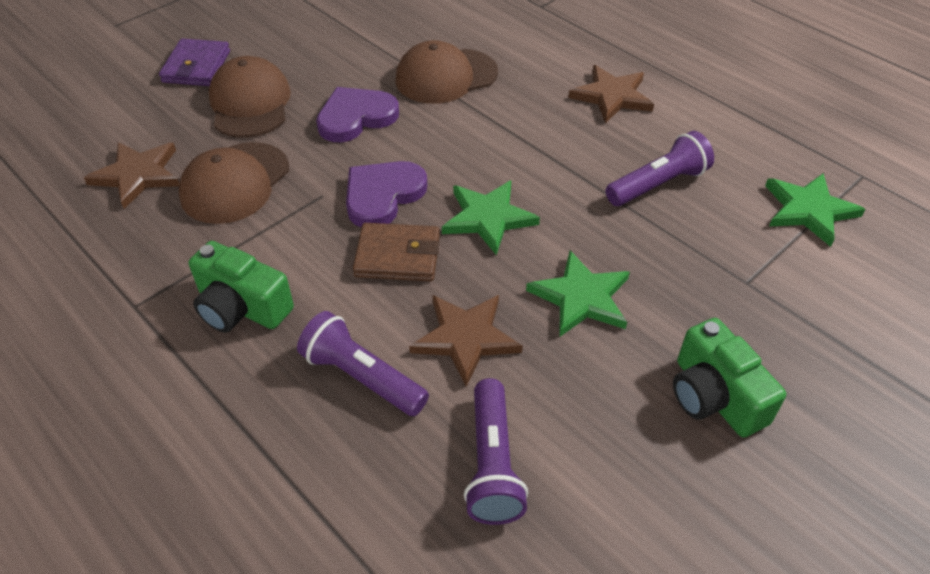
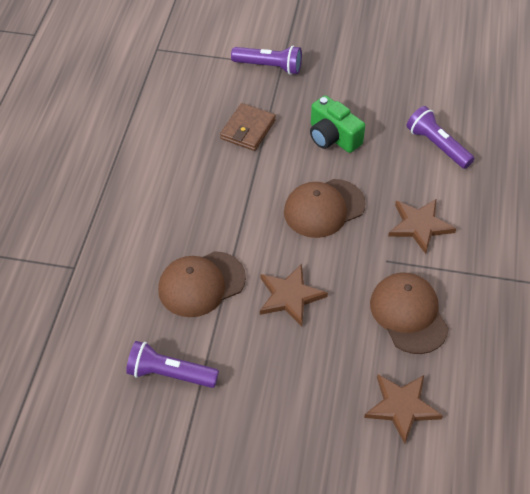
green camera: 2 -> 1
green star: 3 -> 0
purple heart: 2 -> 0
purple wallet: 1 -> 0

